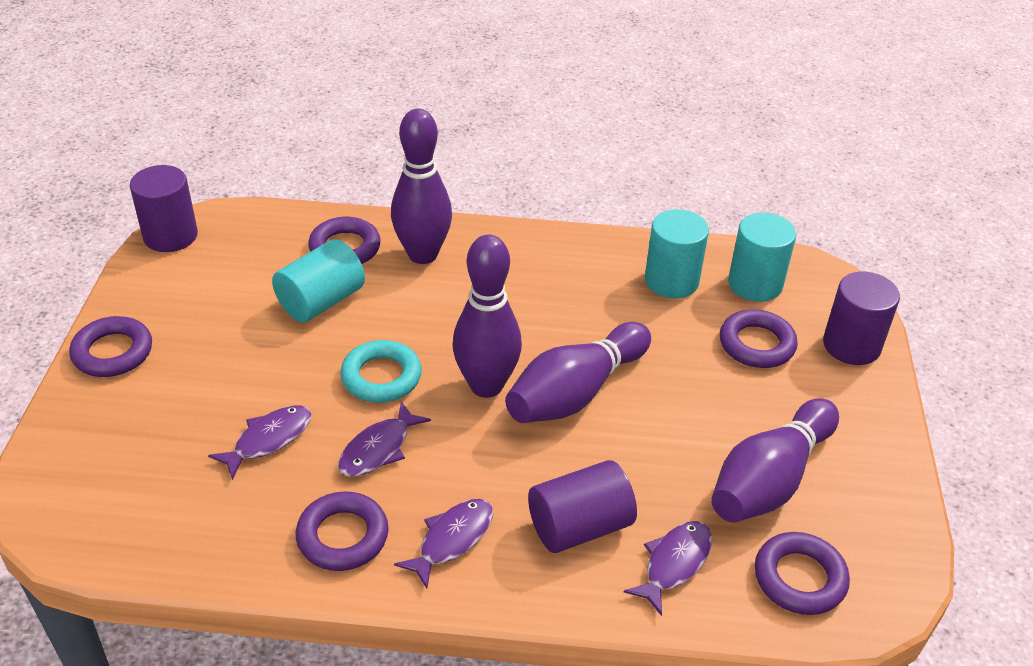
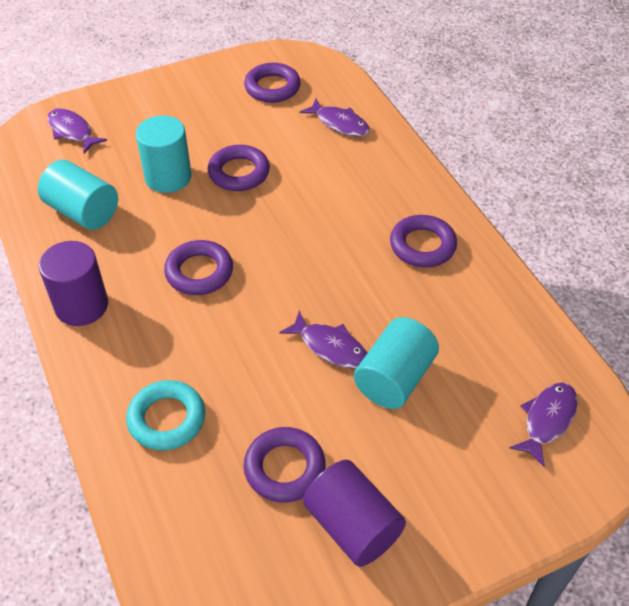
purple bowling pin: 4 -> 0
purple cylinder: 3 -> 2

